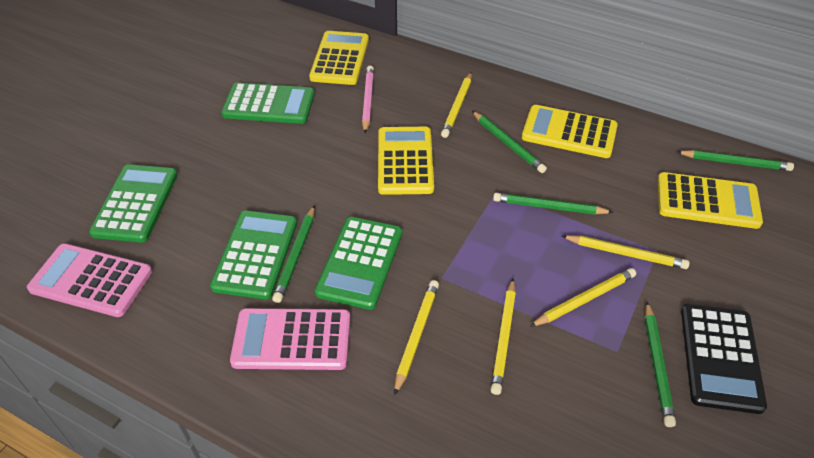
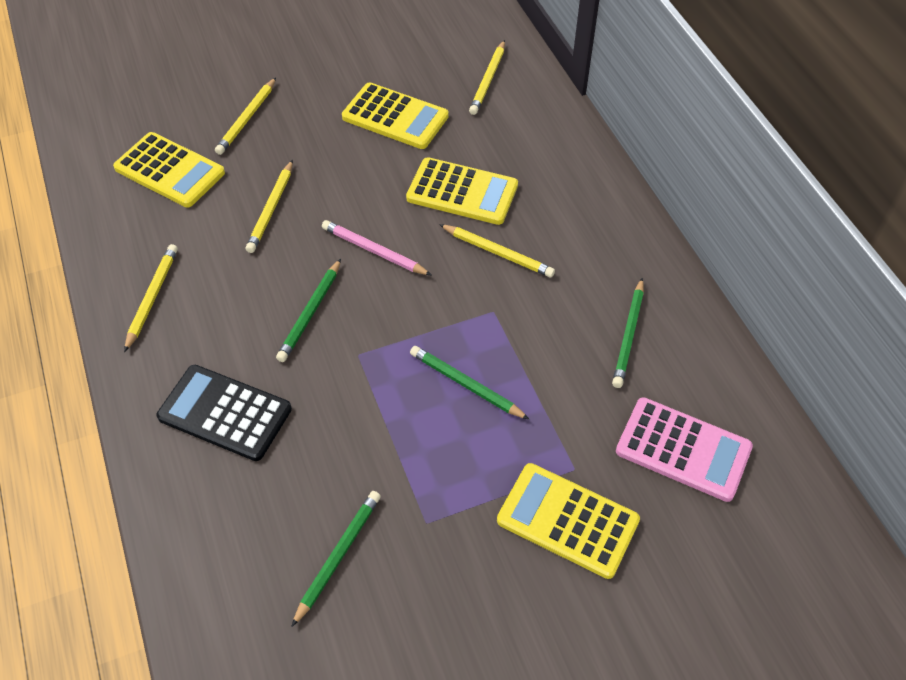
green calculator: 4 -> 0
green pencil: 5 -> 4
pink calculator: 2 -> 1

